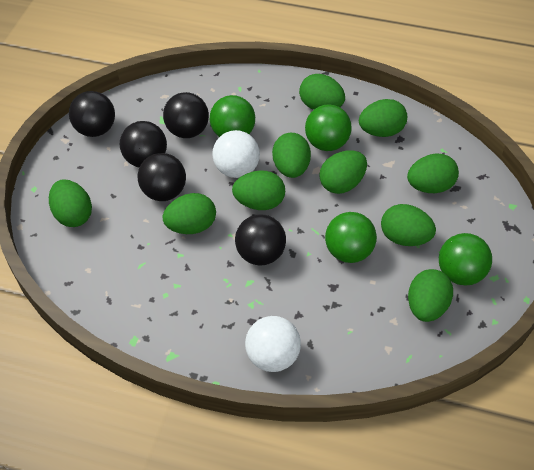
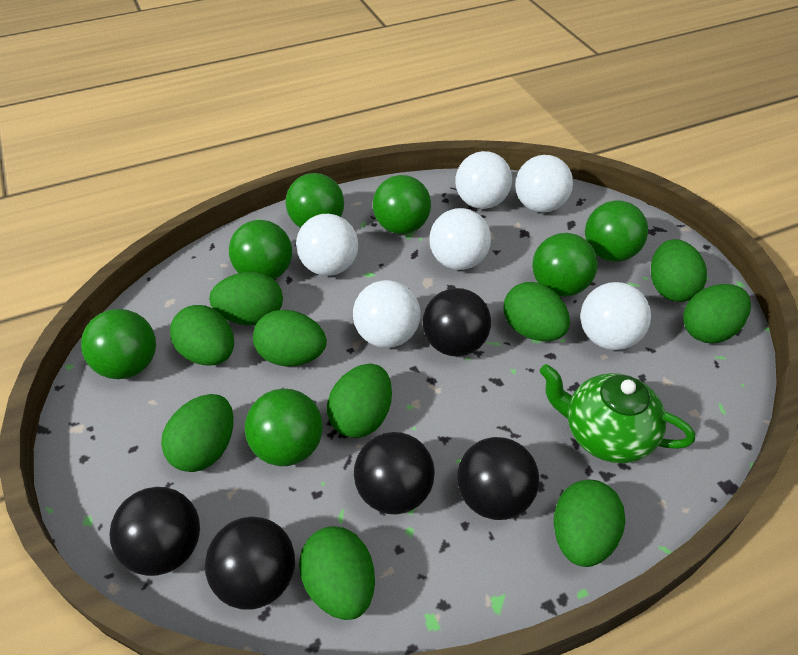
green ball: 4 -> 7
green teapot: 0 -> 1
white ball: 2 -> 6

